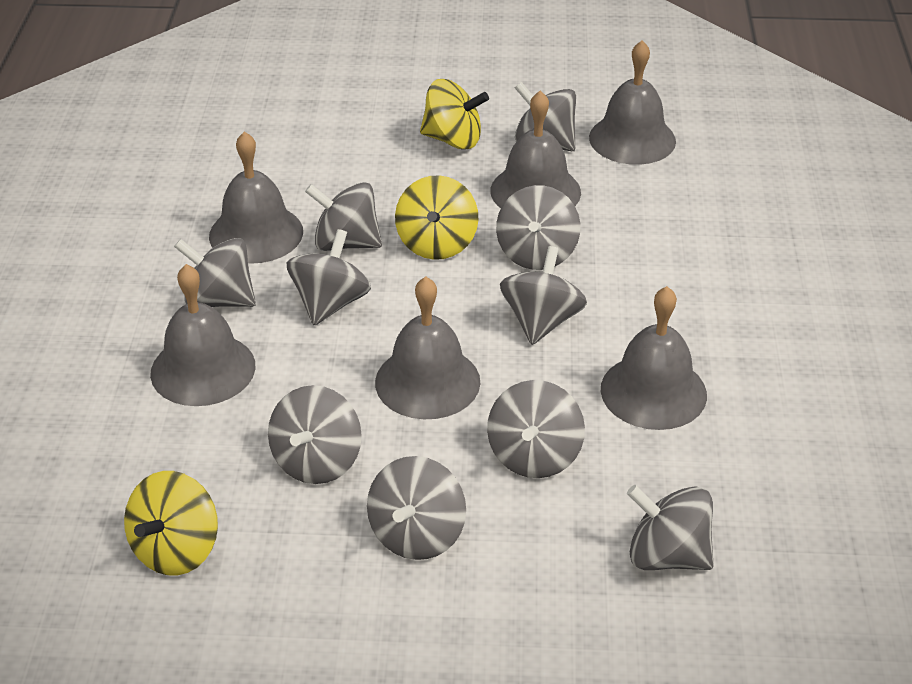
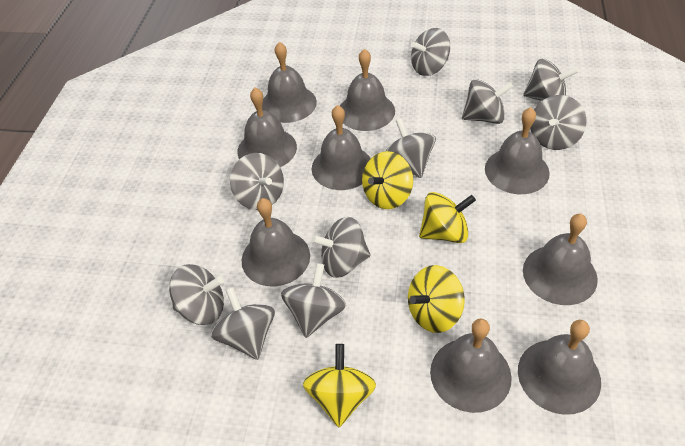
grey bell: 6 -> 9
yellow spinning top: 3 -> 4

